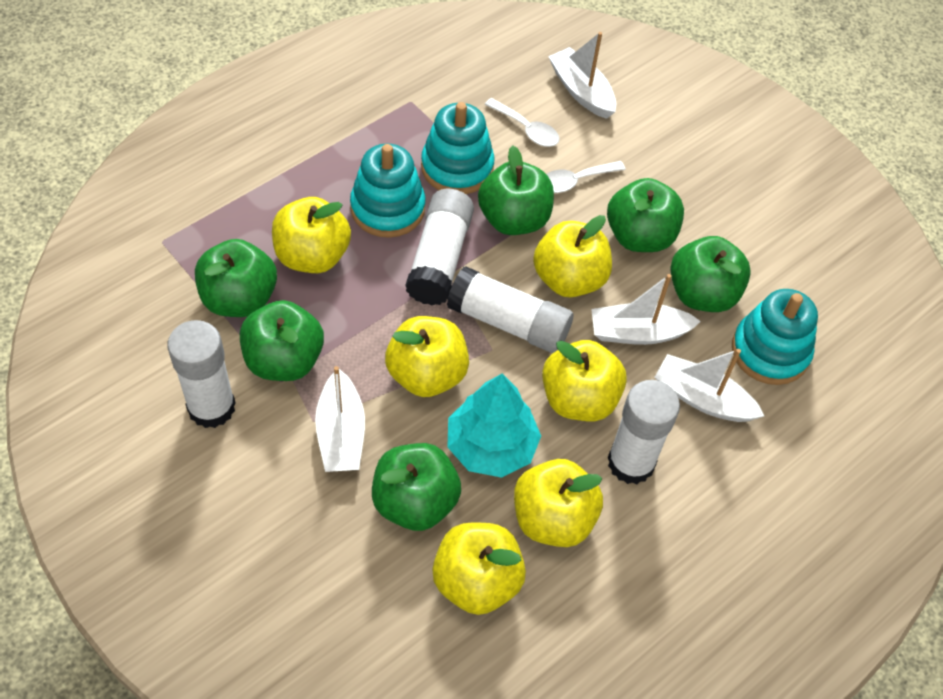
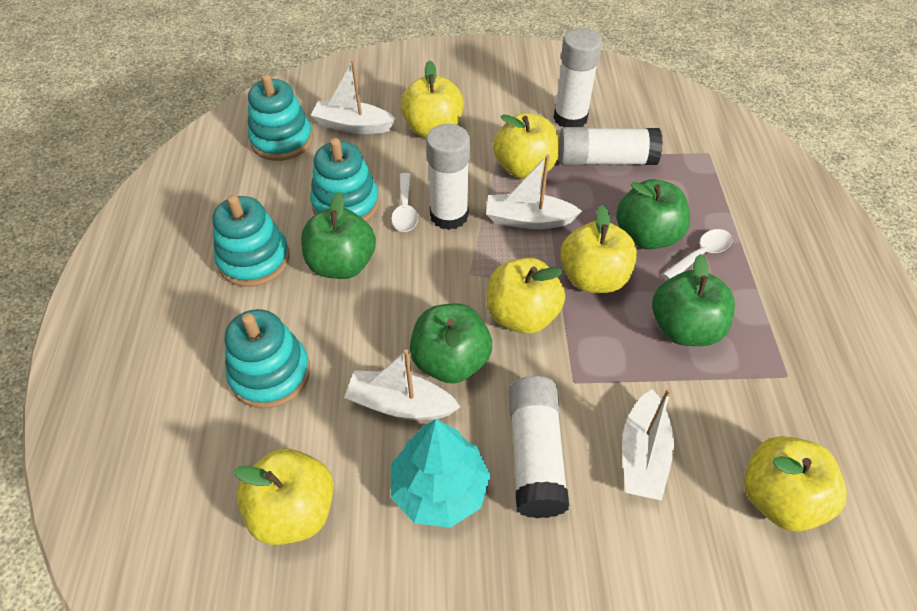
green apple: 6 -> 4
turquoise stacking toy: 3 -> 4

